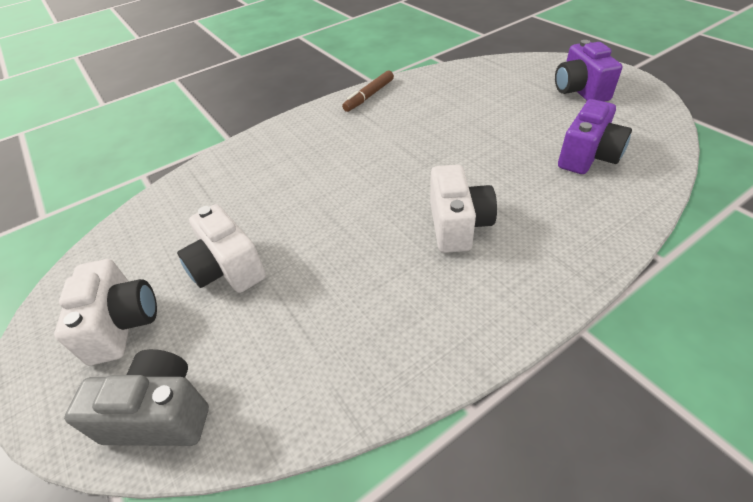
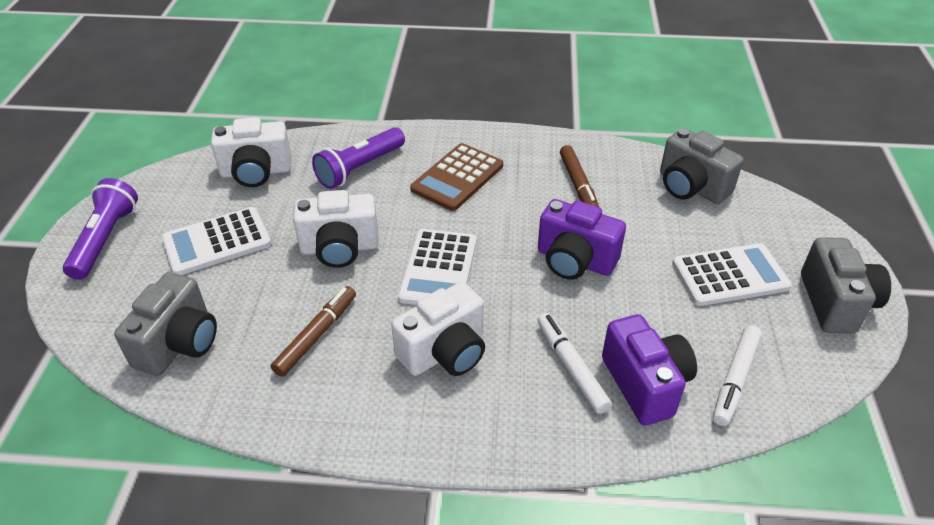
brown calculator: 0 -> 1
brown marker: 1 -> 2
grey camera: 1 -> 3
purple flashlight: 0 -> 2
white calculator: 0 -> 3
white marker: 0 -> 2

